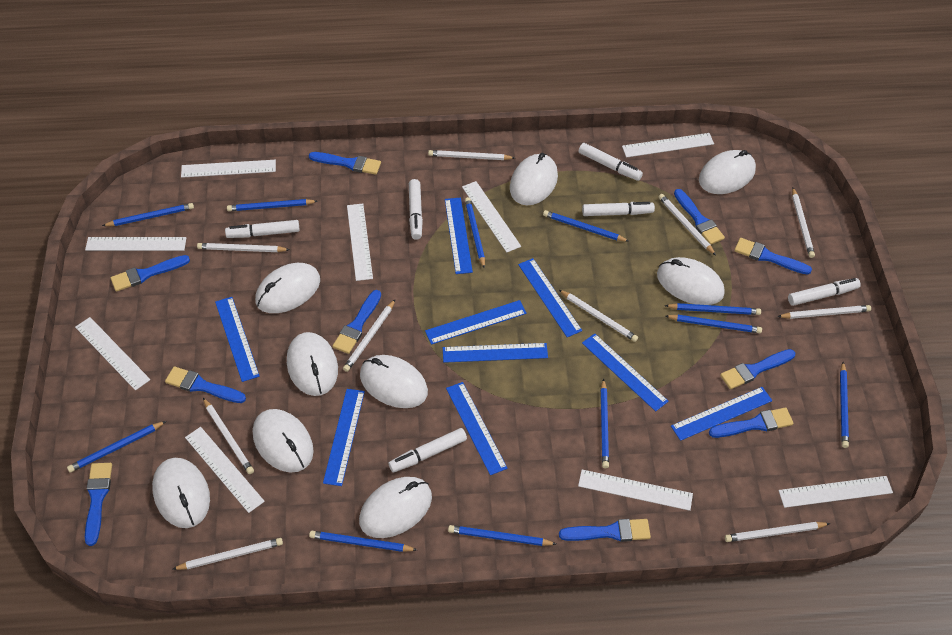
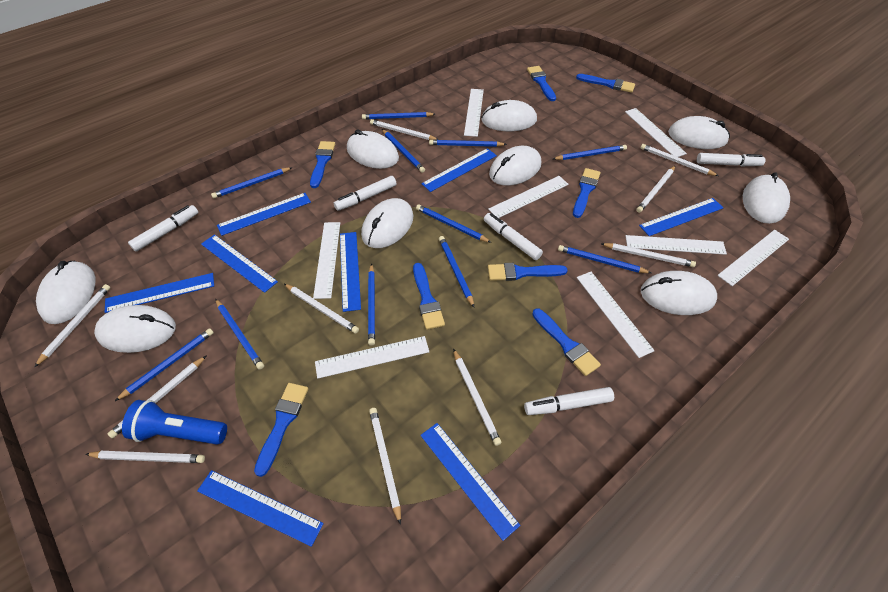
blue brush: 10 -> 8
blue flashlight: 0 -> 1
blue ruler: 9 -> 8
white marker: 6 -> 5
white ruler: 9 -> 8

